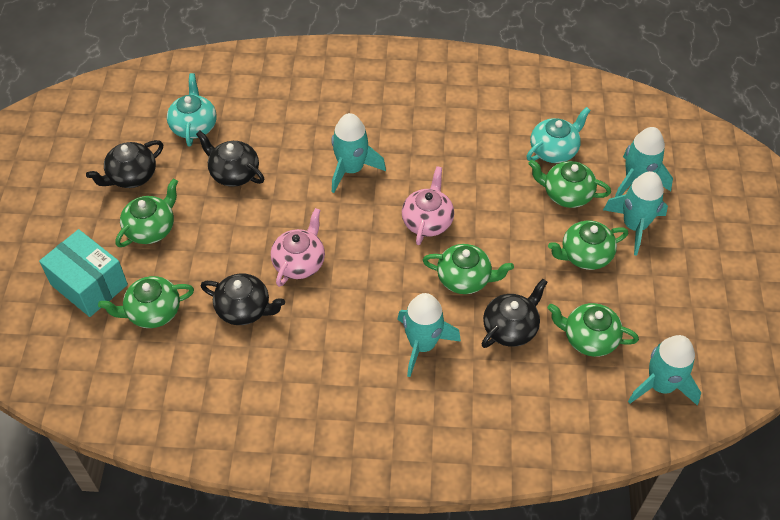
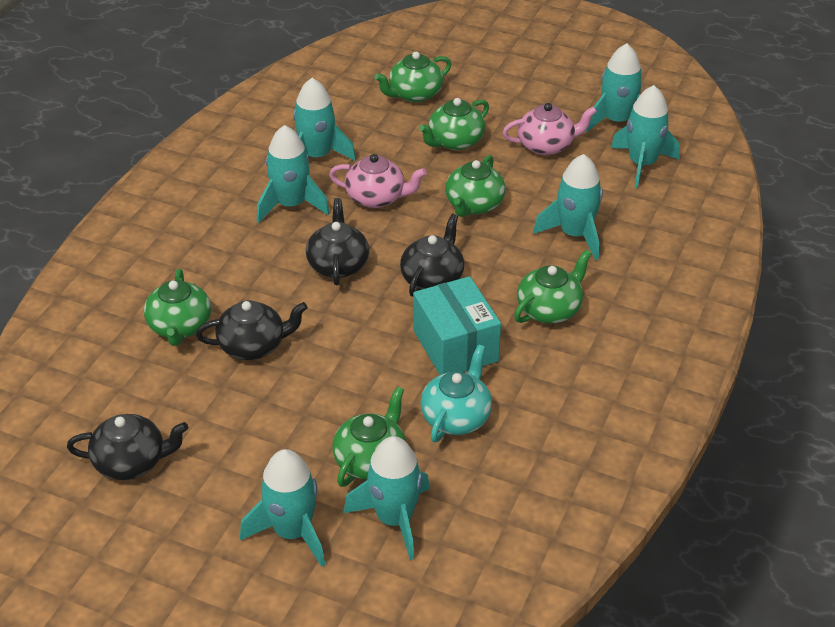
turquoise rocket: 5 -> 7
turquoise teapot: 2 -> 1

